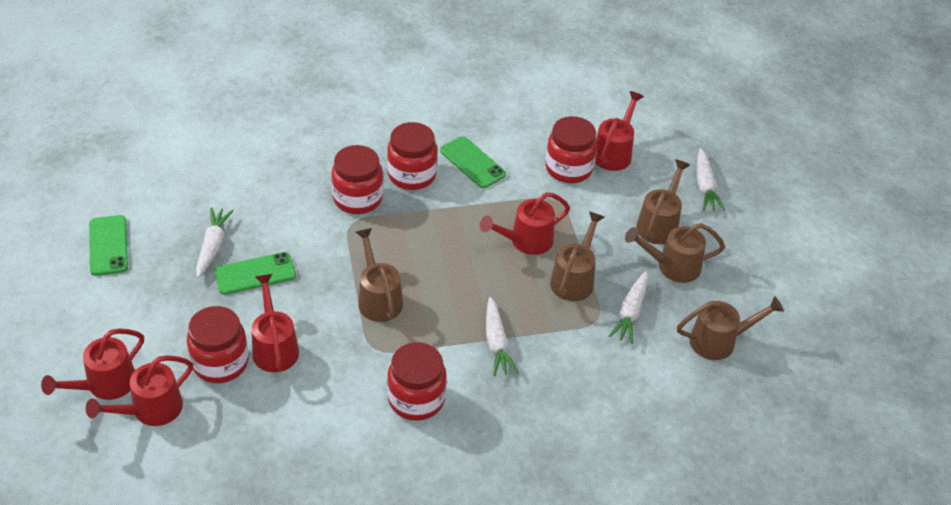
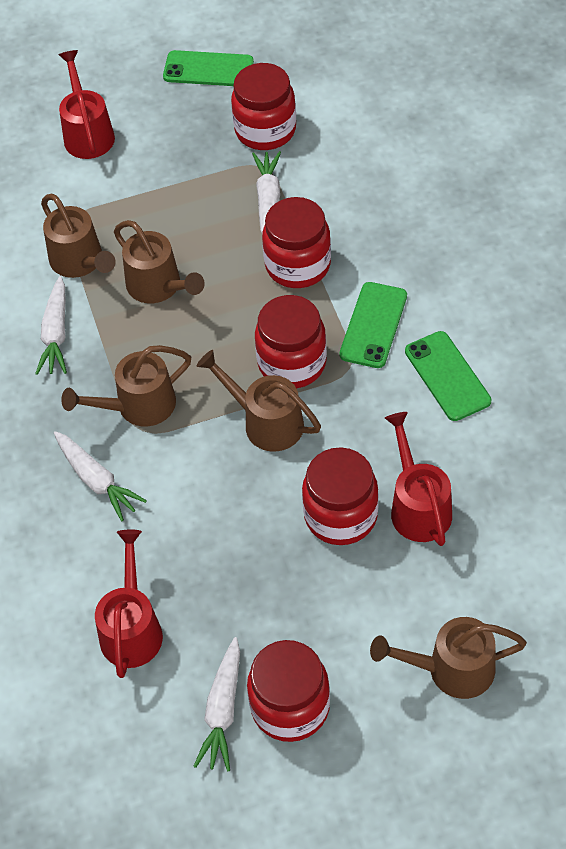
red watering can: 5 -> 3

